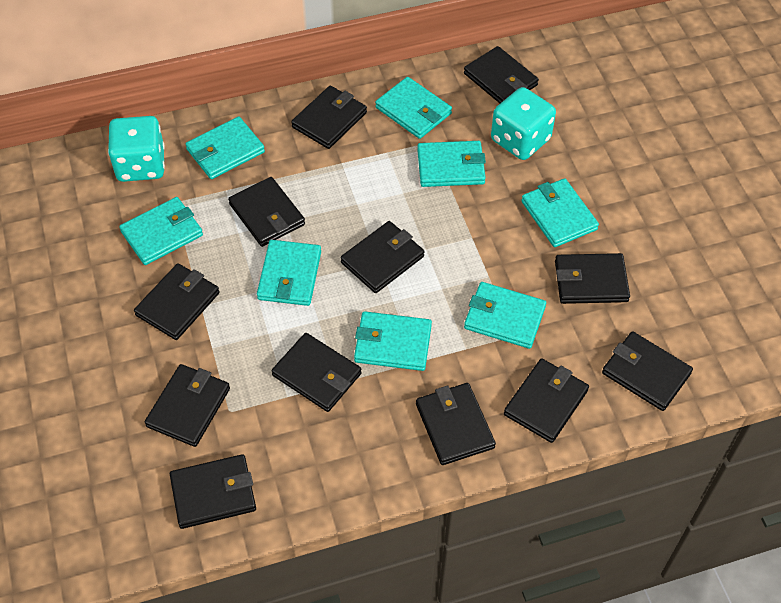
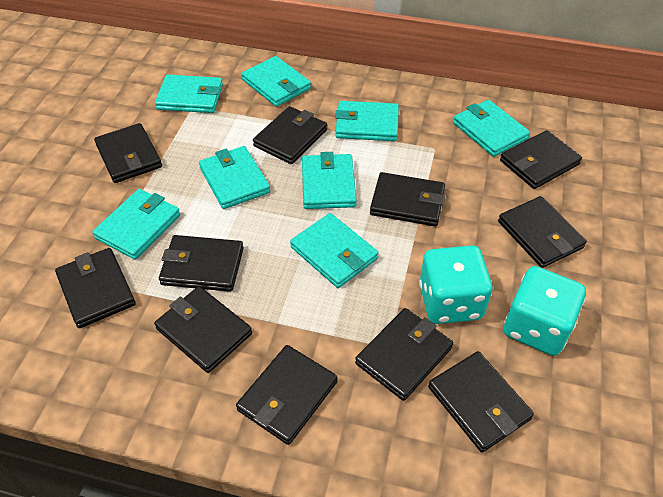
black wallet: 12 -> 11

